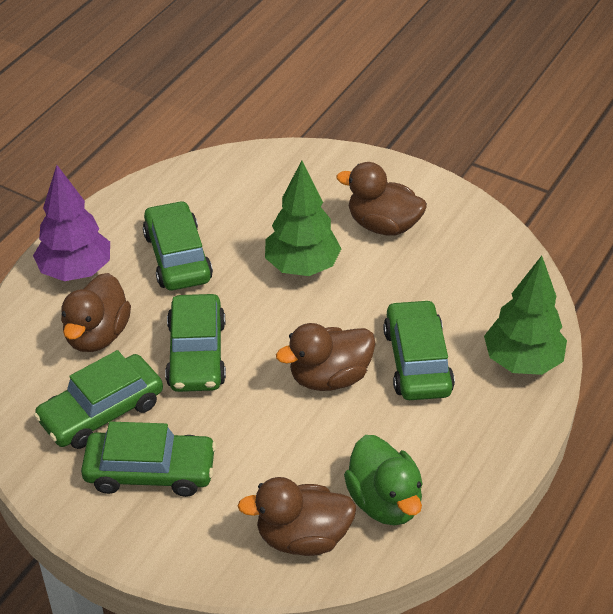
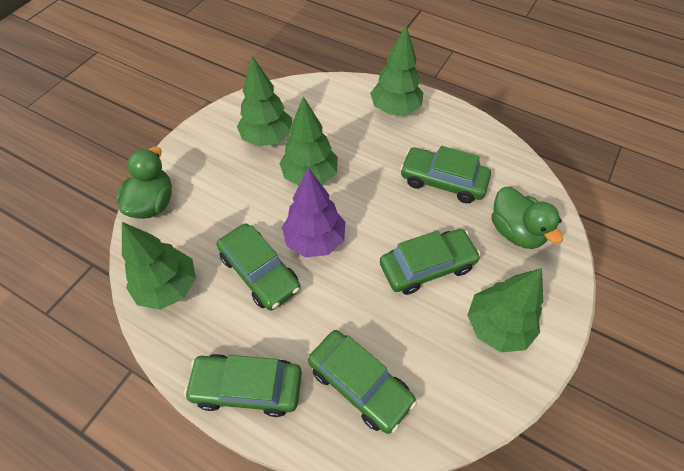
brown duck: 4 -> 0
green duck: 1 -> 2
green tree: 2 -> 5

